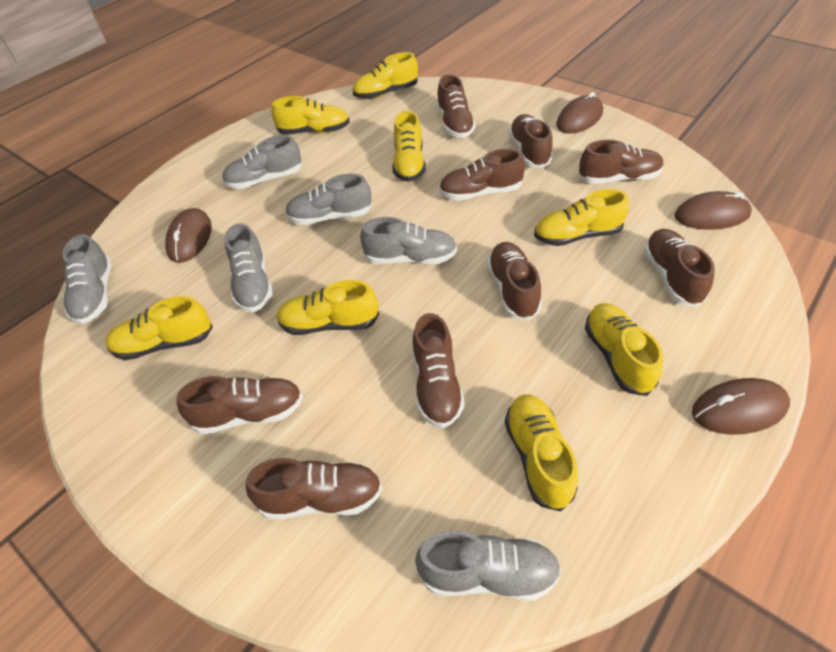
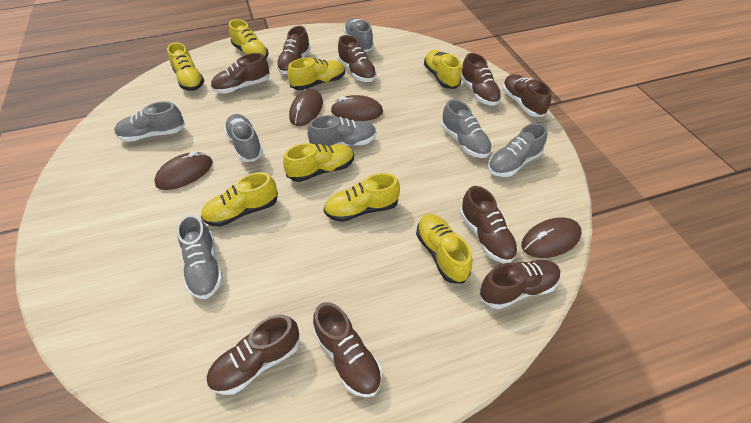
grey shoe: 6 -> 7

